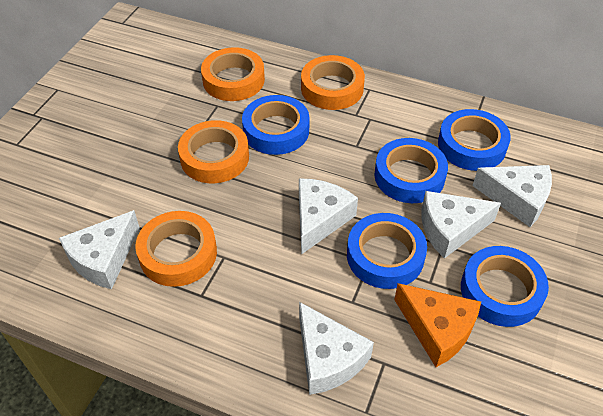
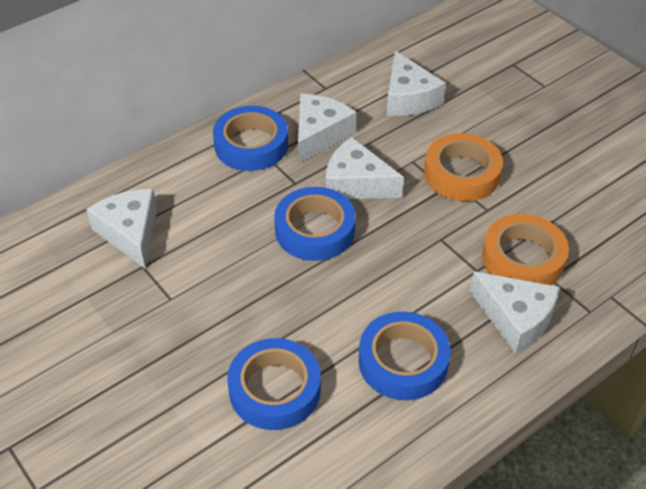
blue tape: 5 -> 4
orange cheese: 1 -> 0
orange tape: 4 -> 2

